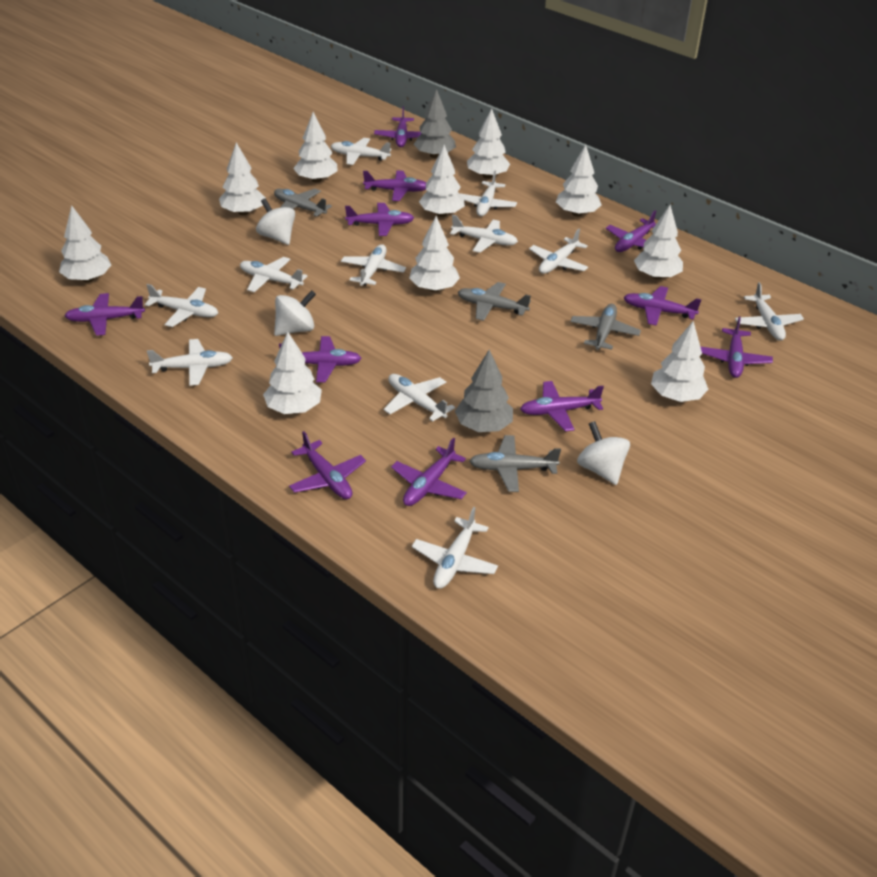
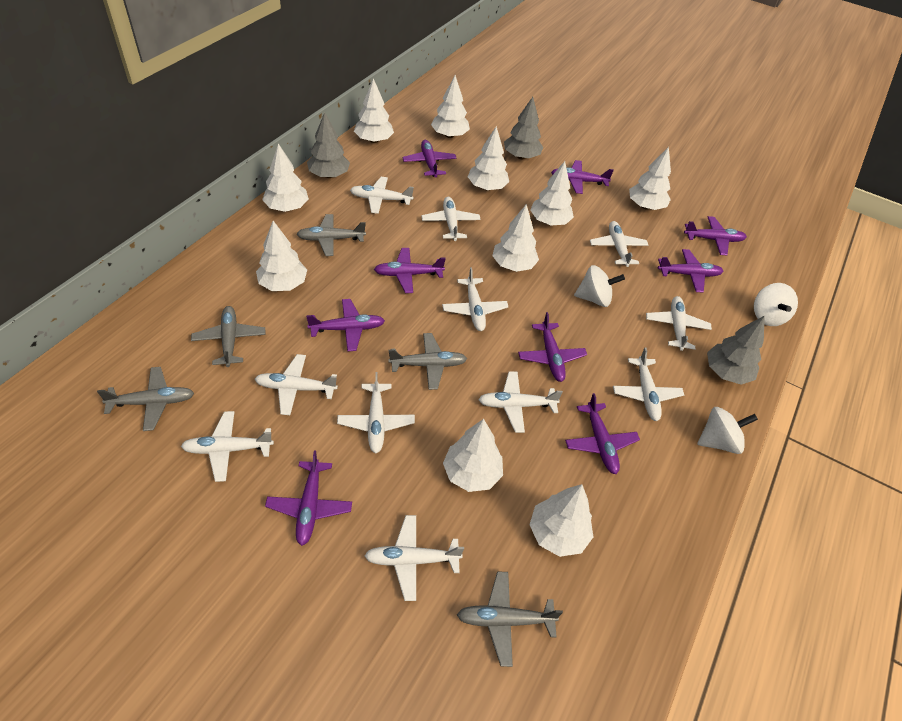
grey plane: 4 -> 5
grey tree: 2 -> 3
purple plane: 11 -> 9

